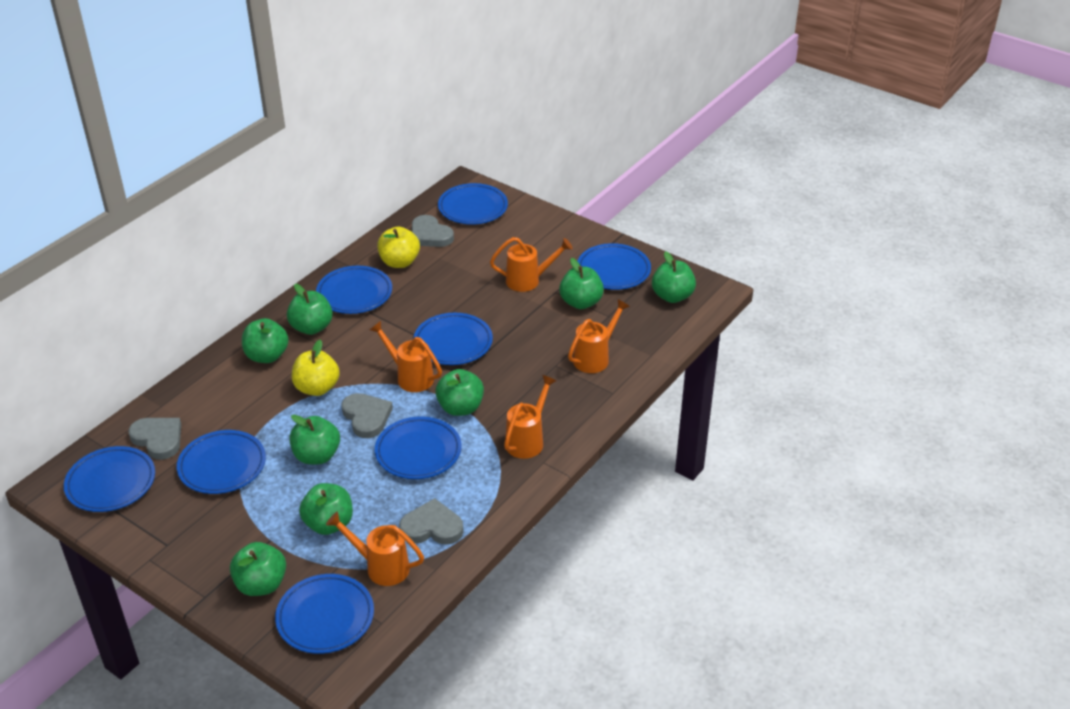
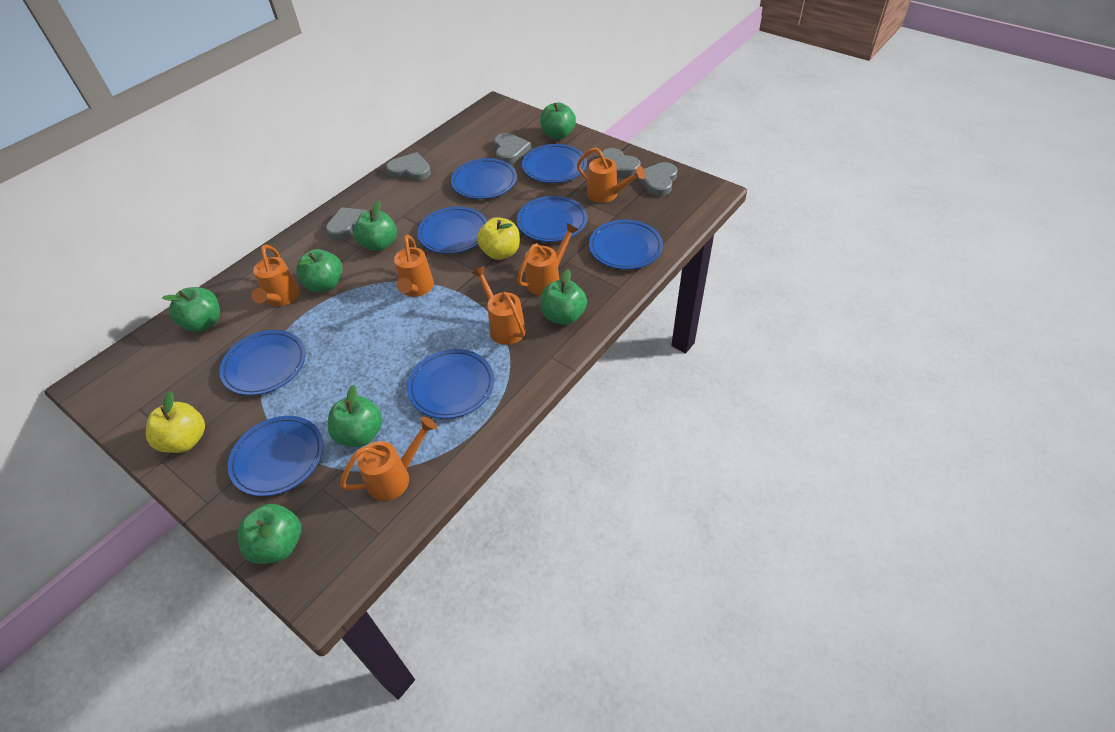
green apple: 8 -> 7
grey heart: 4 -> 5
orange watering can: 5 -> 6

